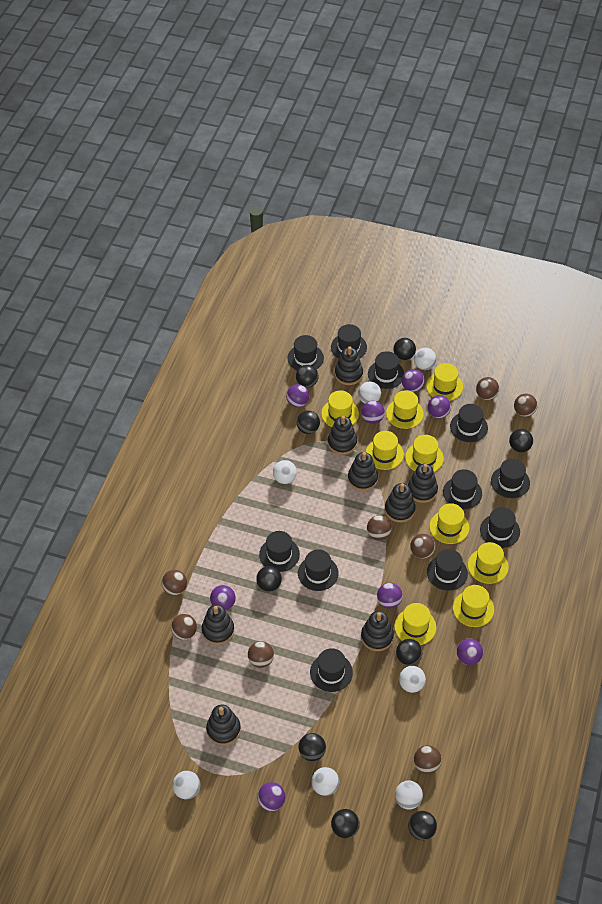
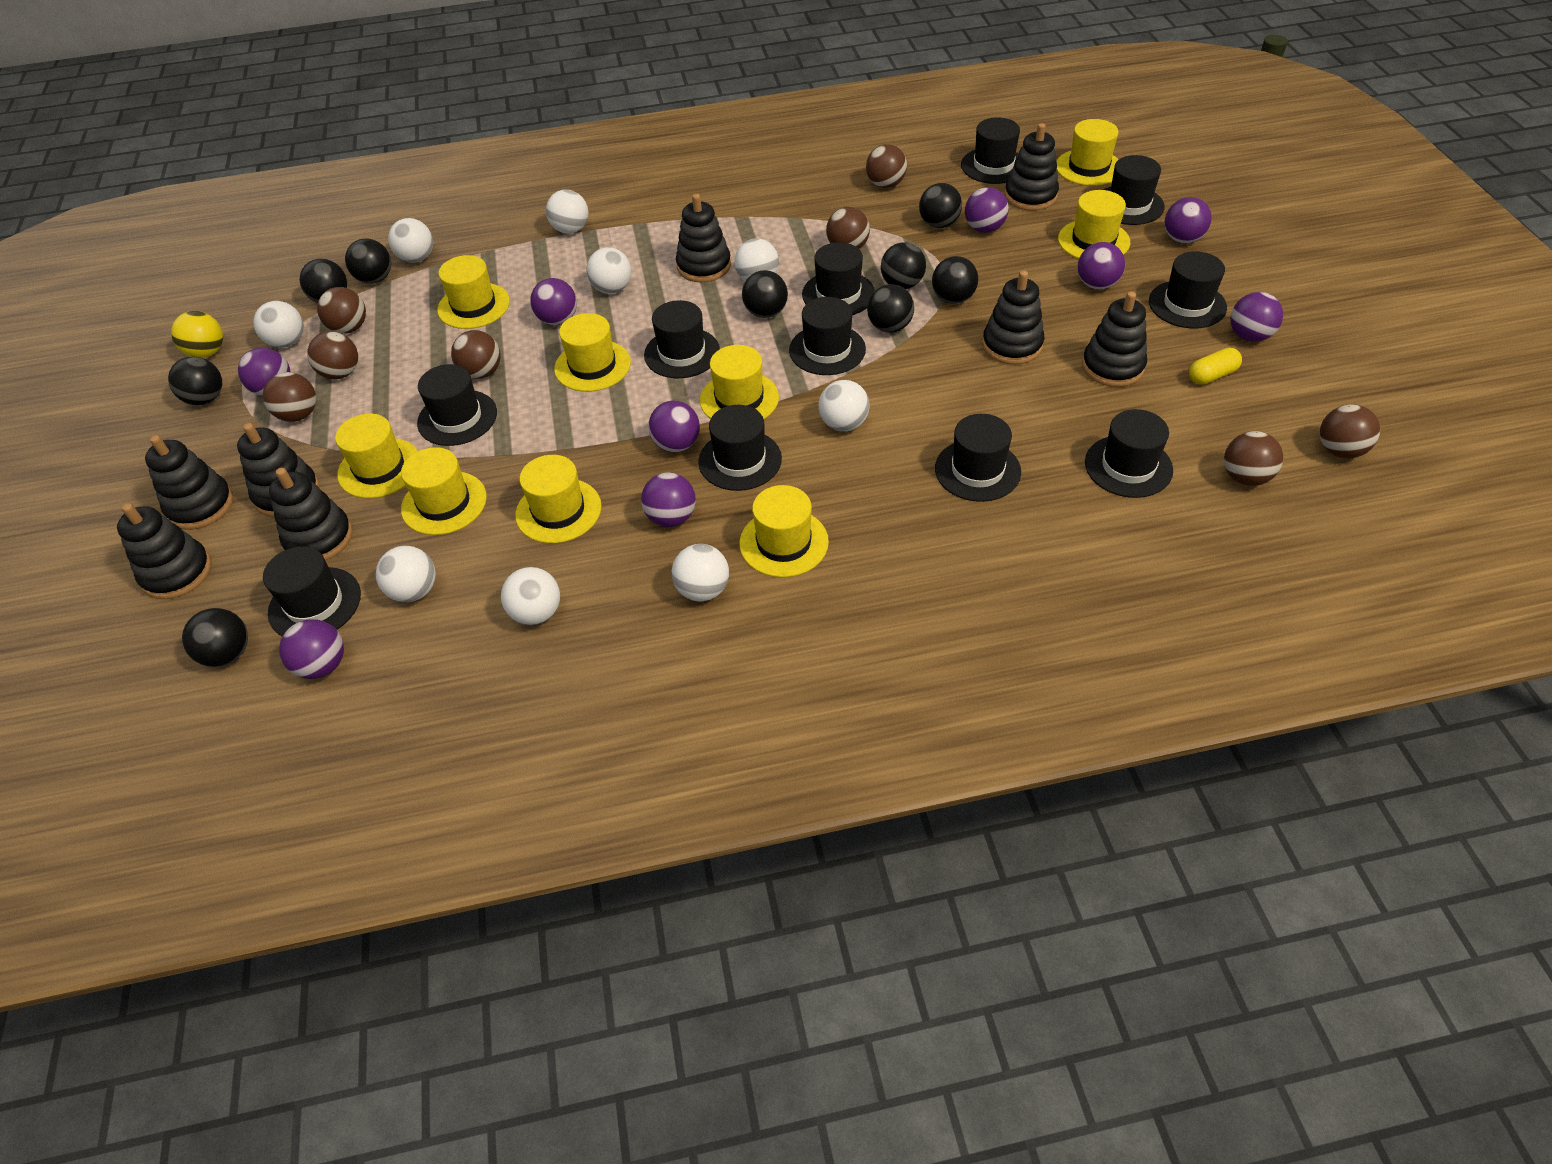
purple ball: 8 -> 9
white ball: 7 -> 9
yellow ball: 0 -> 1
yellow capsule: 0 -> 1

